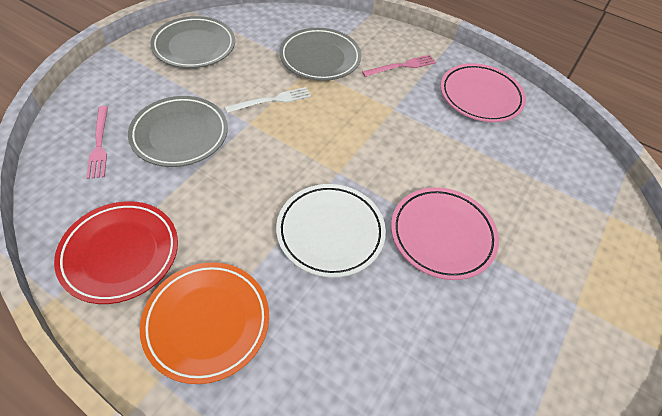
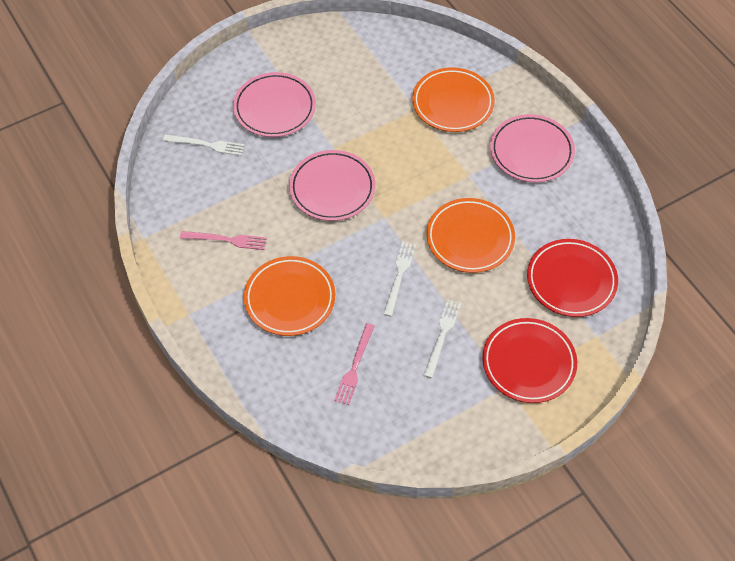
grey plate: 3 -> 0
orange plate: 1 -> 3
pink plate: 2 -> 3
red plate: 1 -> 2
white fork: 1 -> 3
white plate: 1 -> 0

